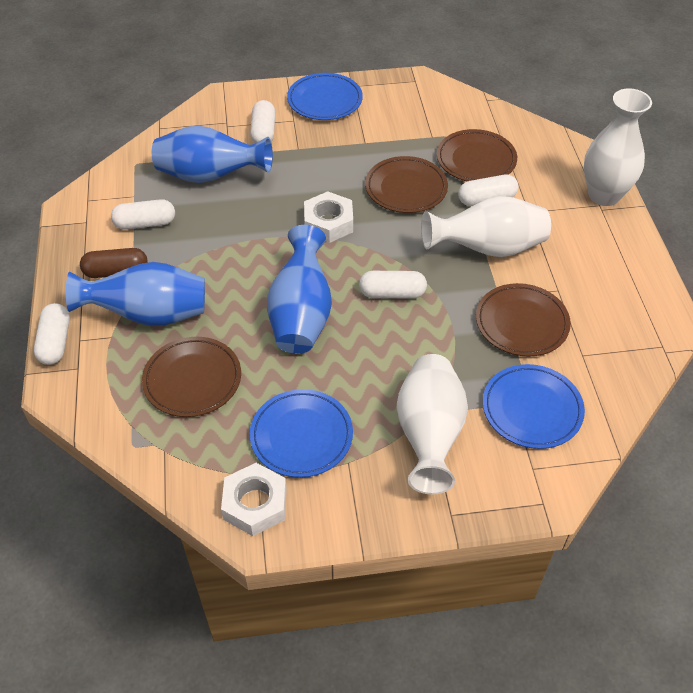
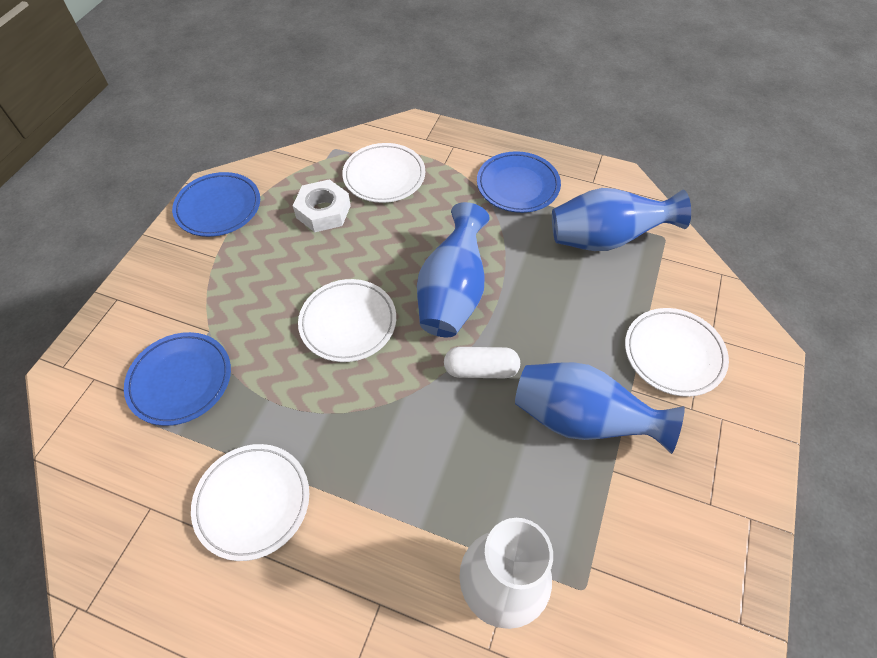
brown capsule: 1 -> 0
brown plate: 4 -> 0
white capsule: 5 -> 1
white nut: 2 -> 1
white plate: 0 -> 4
white vase: 3 -> 1

